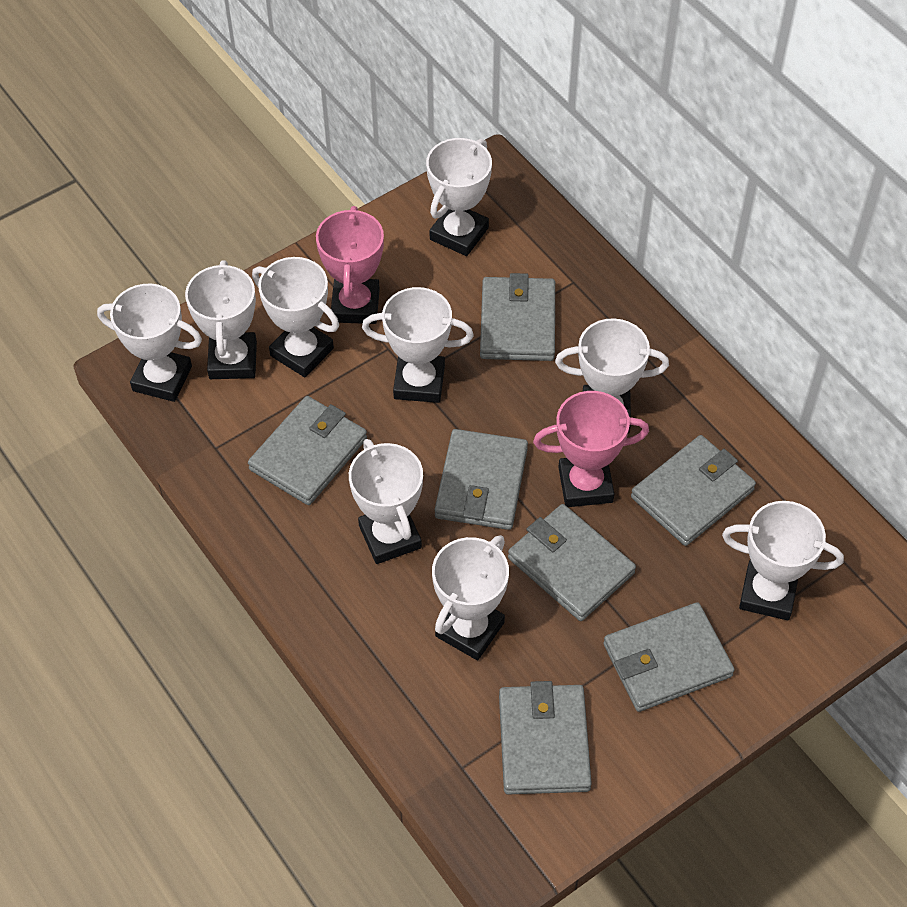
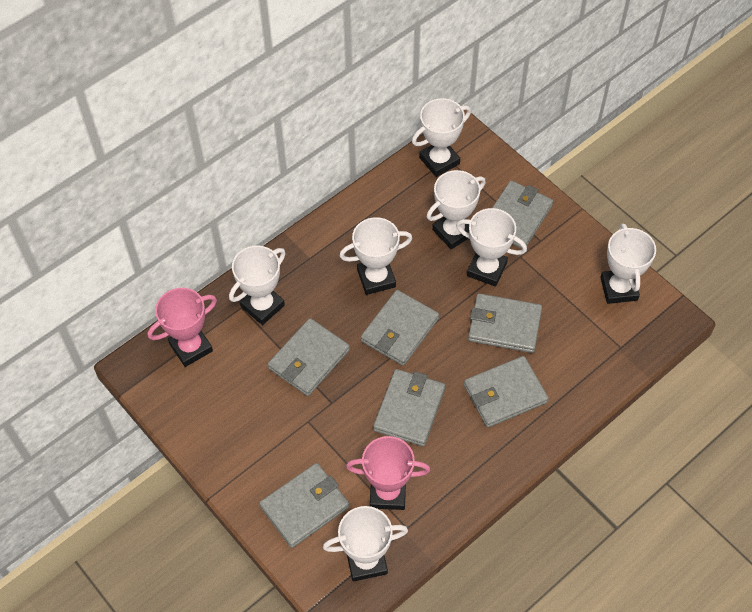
white trophy: 9 -> 7

